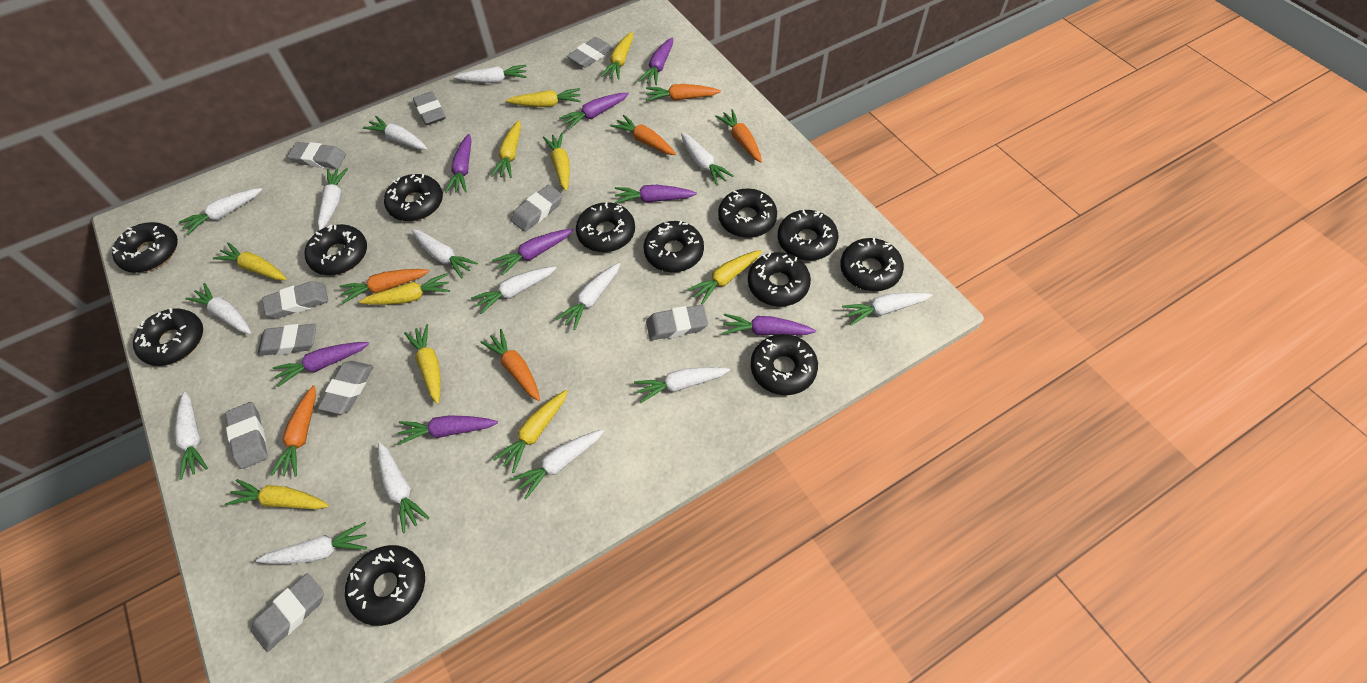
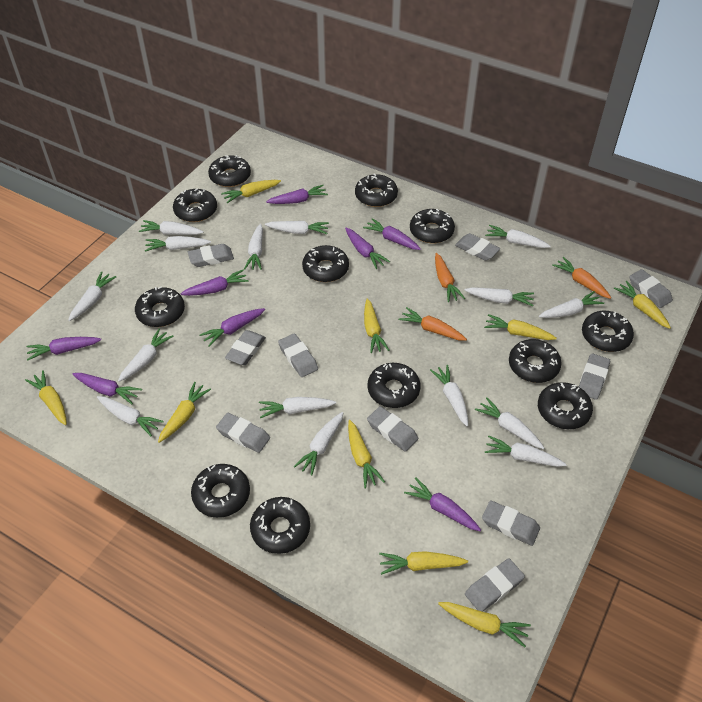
orange carrot: 6 -> 3
yellow carrot: 10 -> 9

